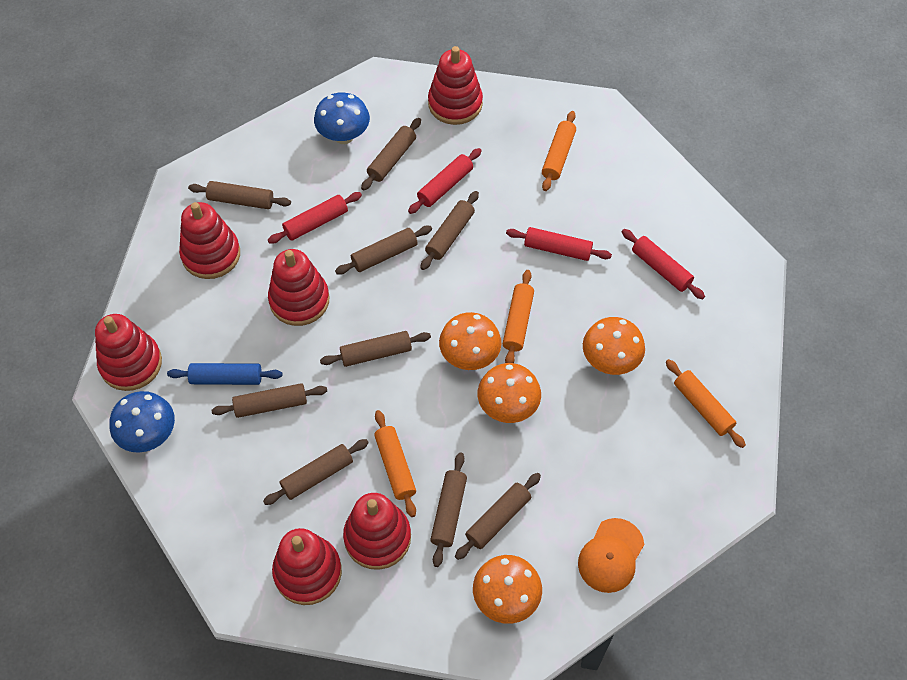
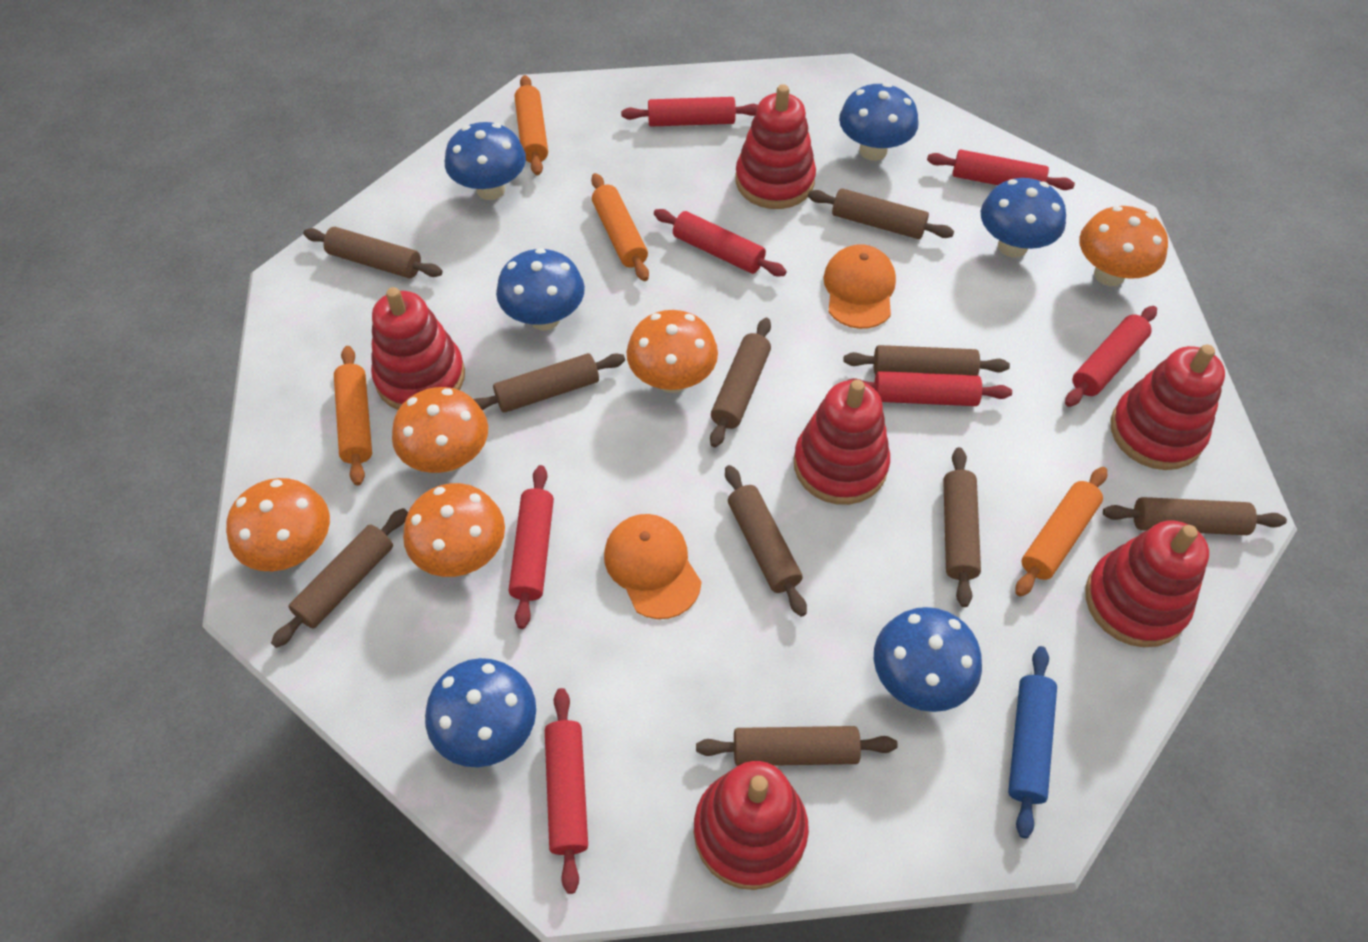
blue mushroom: 2 -> 6
brown rolling pin: 9 -> 10
orange cap: 1 -> 2
orange mushroom: 4 -> 5
red rolling pin: 4 -> 7

